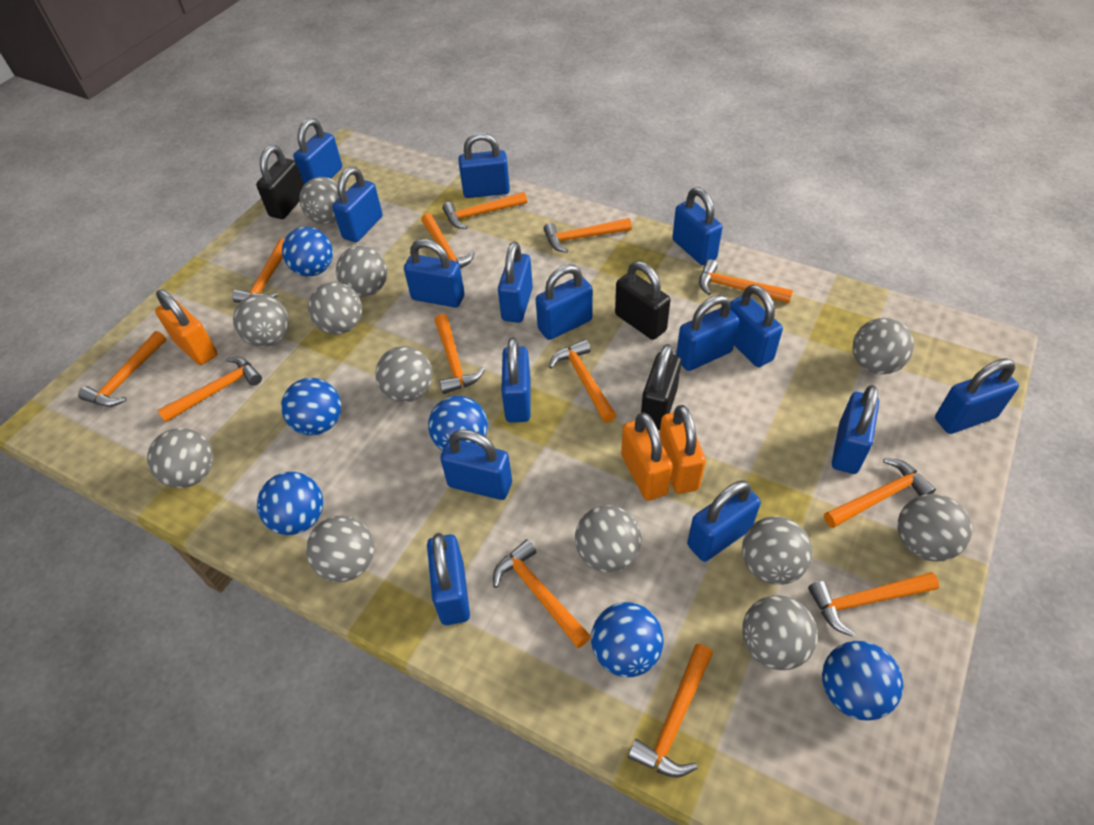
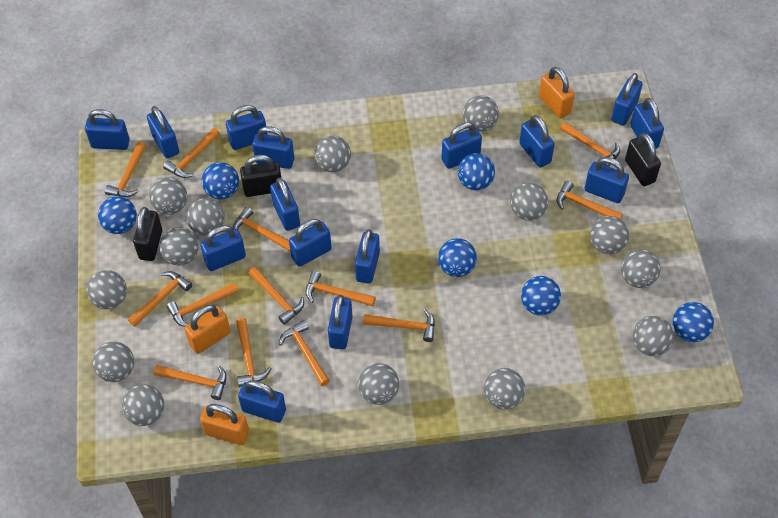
grey ball: 12 -> 14

